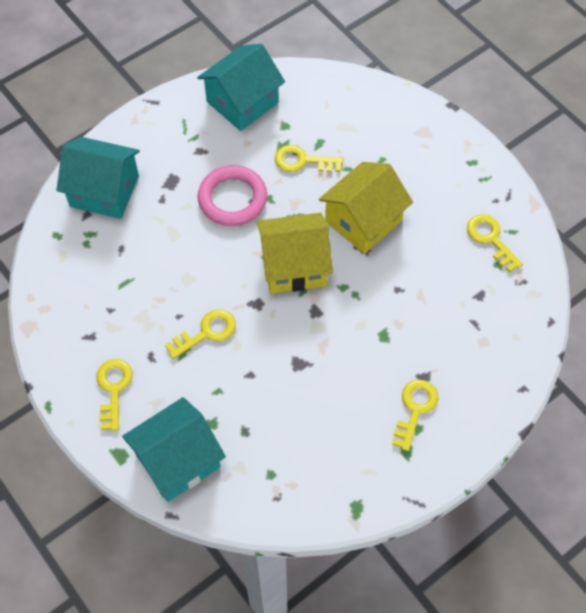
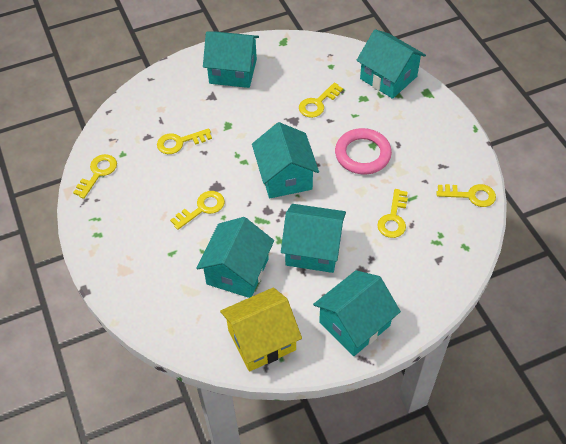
turquoise house: 3 -> 6
yellow house: 2 -> 1
yellow key: 5 -> 6

